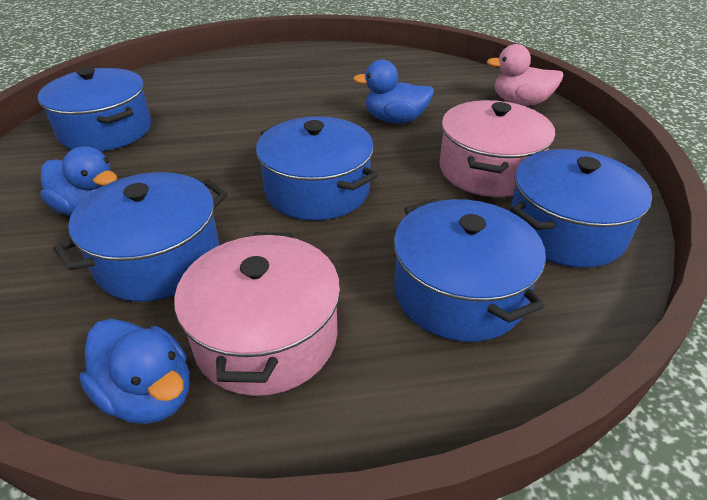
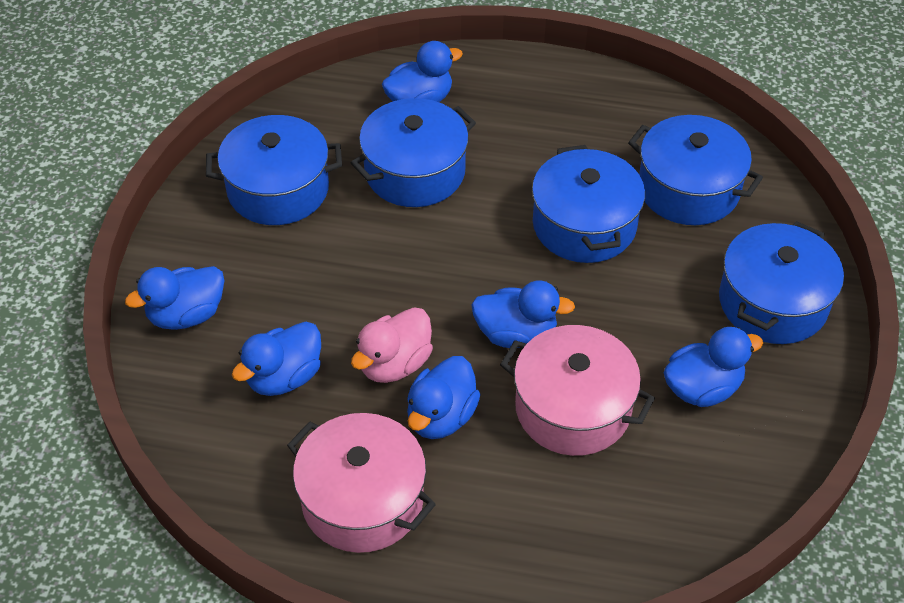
blue duck: 3 -> 6

